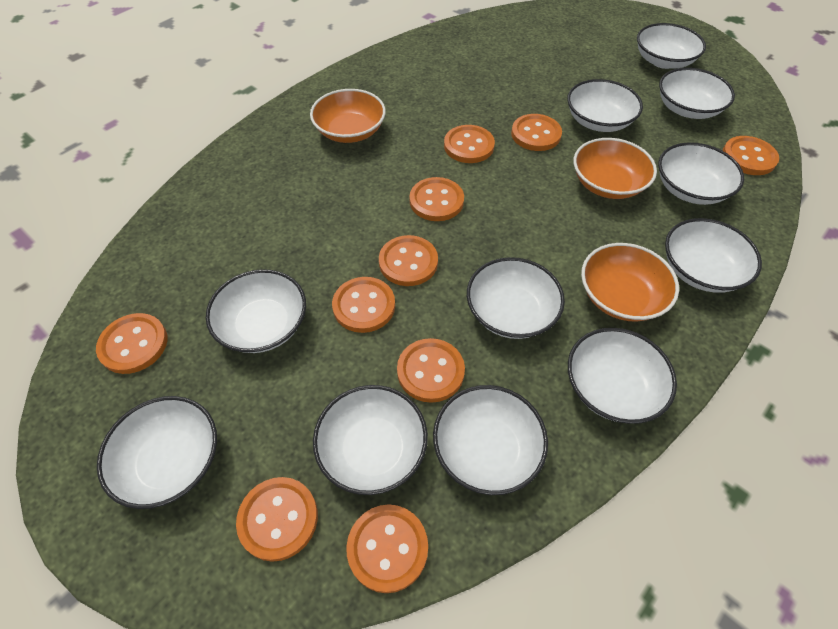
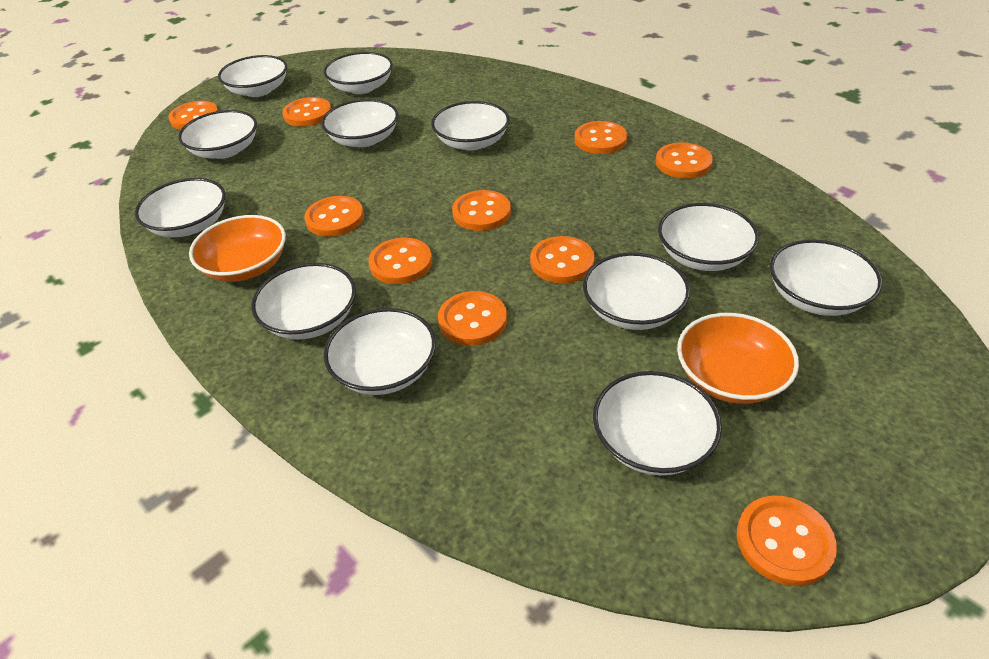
orange bowl: 3 -> 2
white bowl: 11 -> 12

